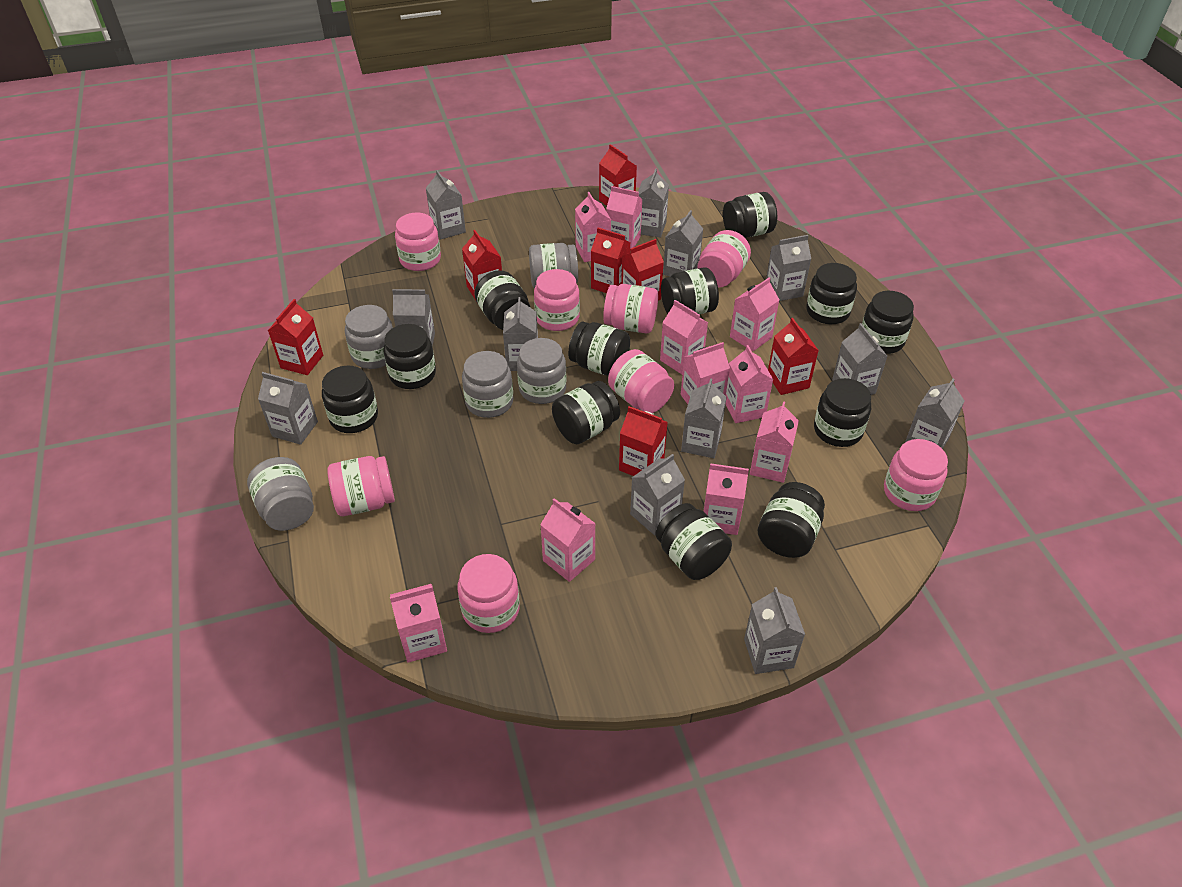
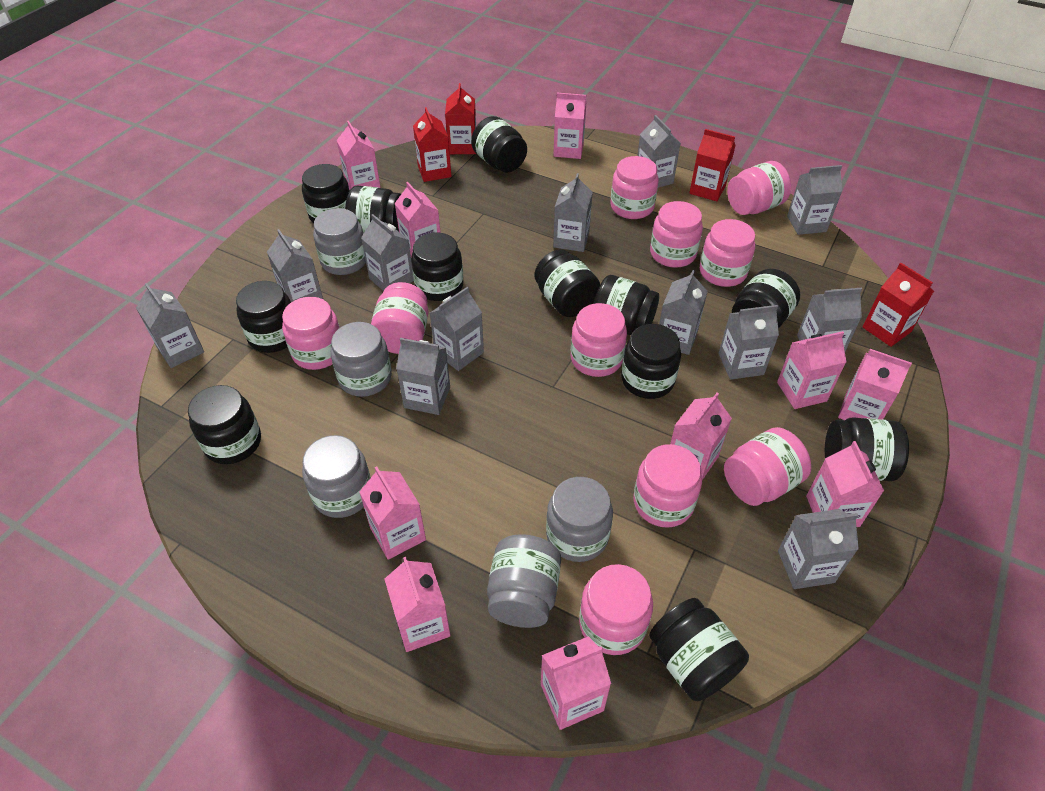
pink jar: 8 -> 10
red carton: 7 -> 4

